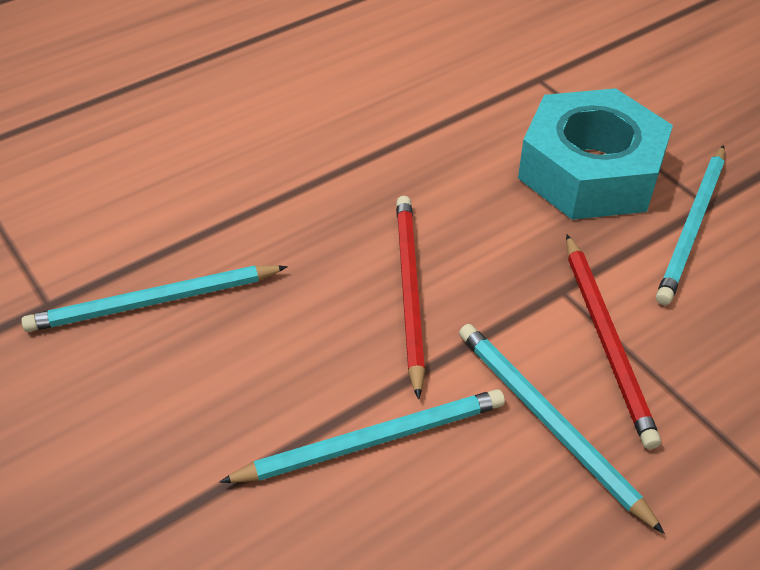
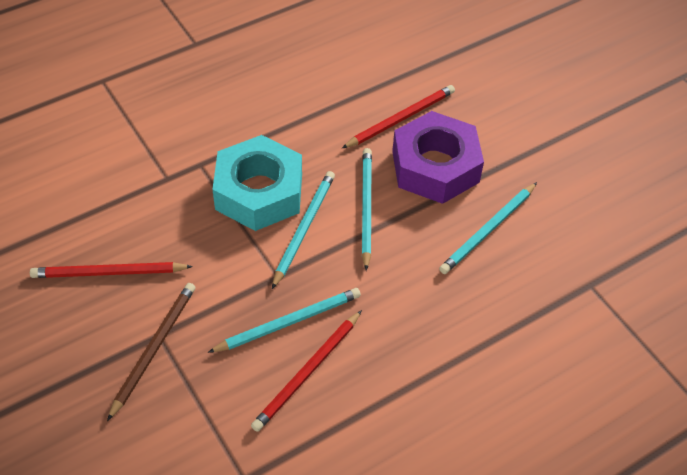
brown pencil: 0 -> 1
purple nut: 0 -> 1
red pencil: 2 -> 3

